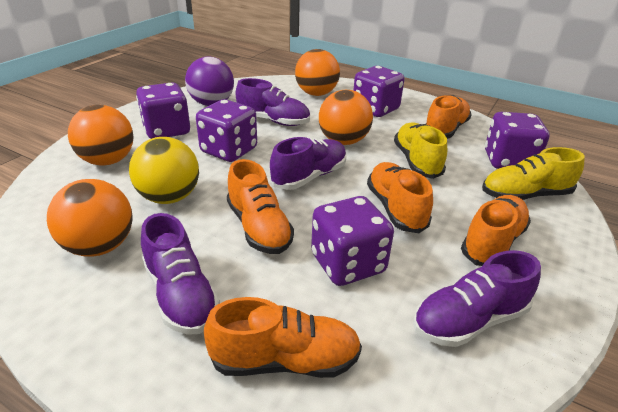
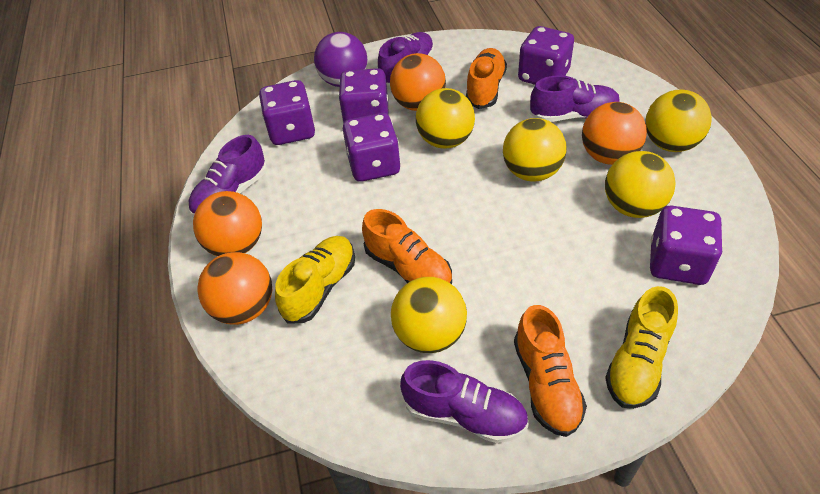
orange shoe: 5 -> 3
yellow ball: 1 -> 5

